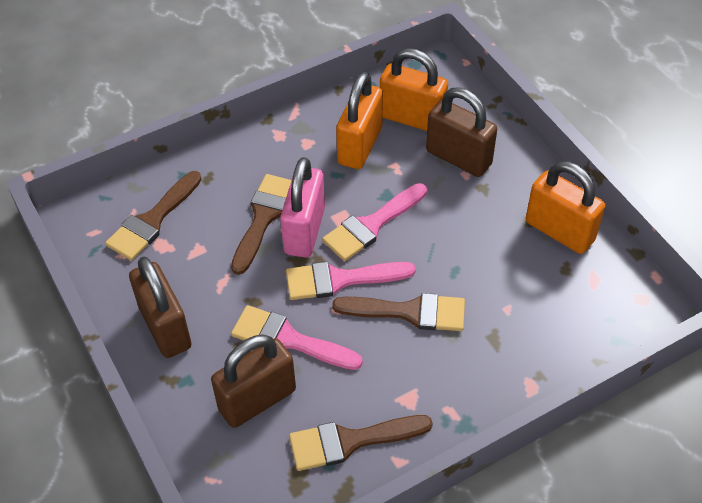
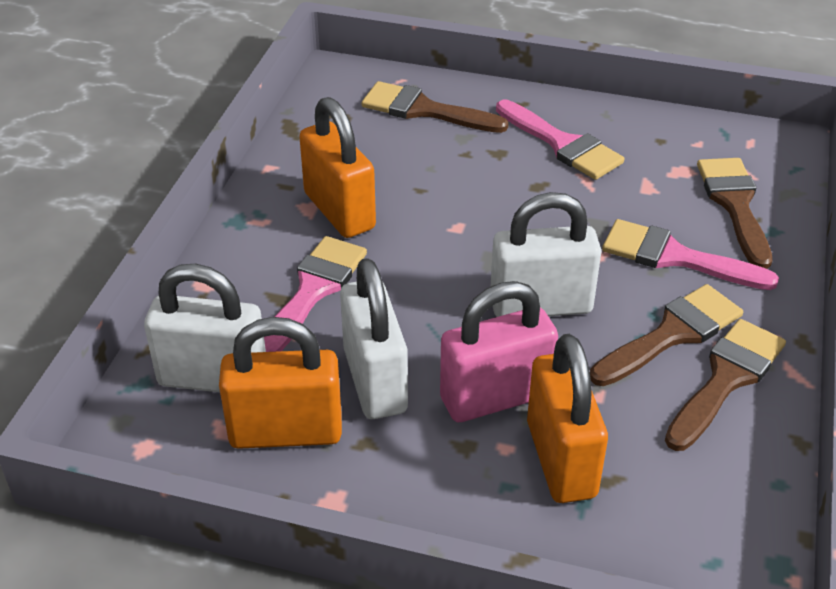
brown padlock: 3 -> 0
white padlock: 0 -> 3

